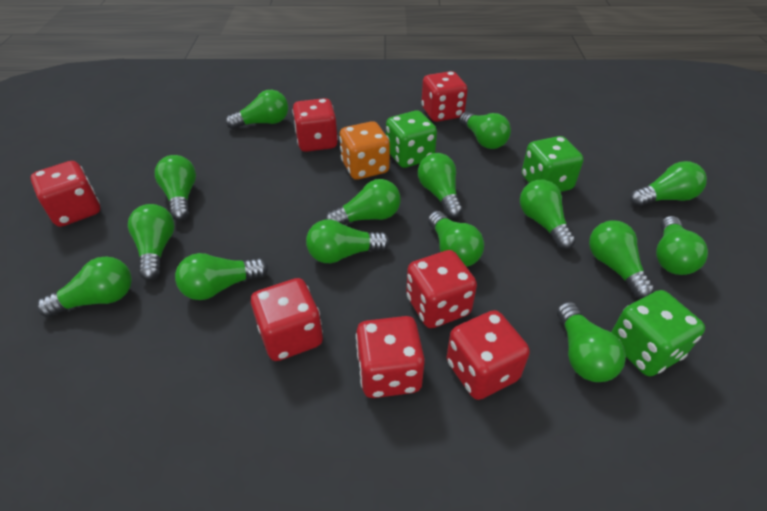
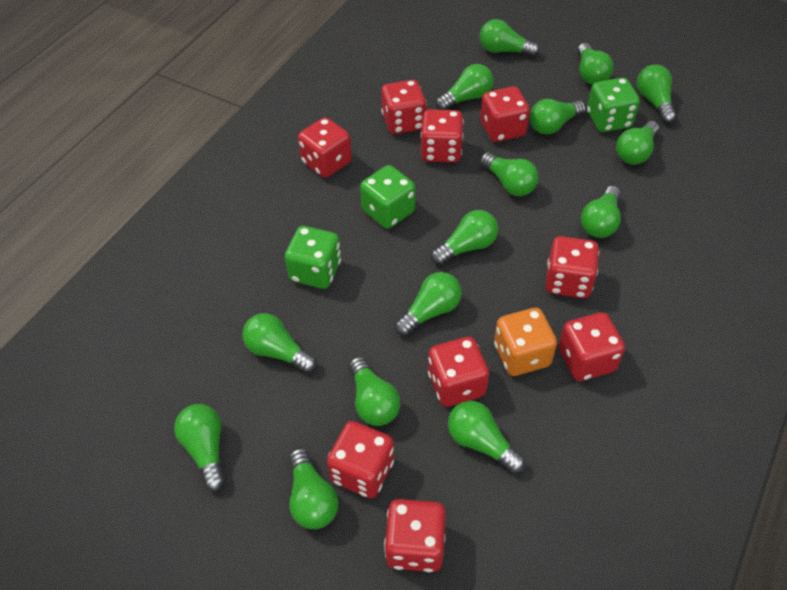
red dice: 7 -> 9

